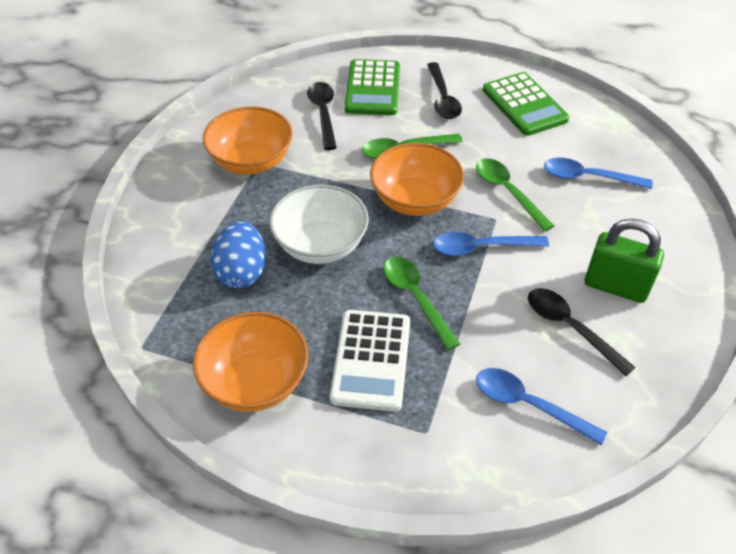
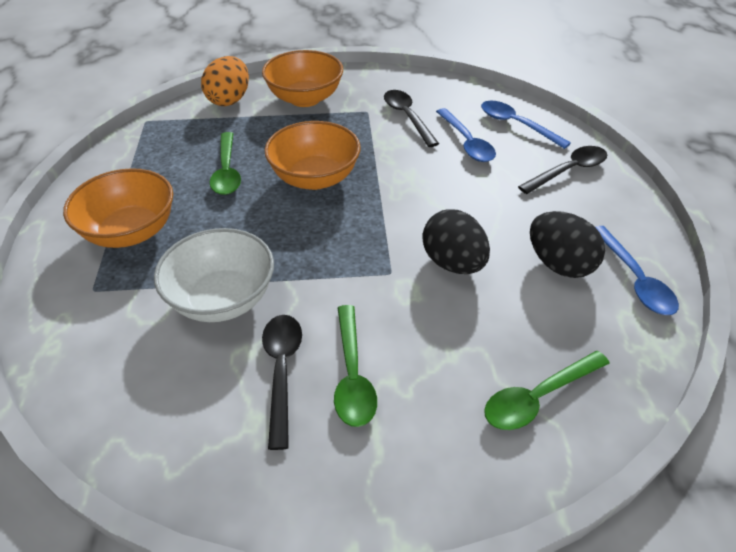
black egg: 0 -> 2
blue egg: 1 -> 0
green calculator: 2 -> 0
green padlock: 1 -> 0
orange egg: 0 -> 1
white calculator: 1 -> 0

